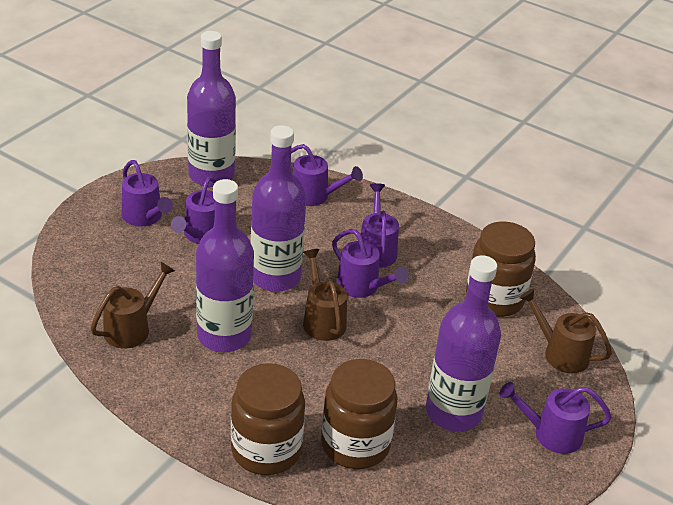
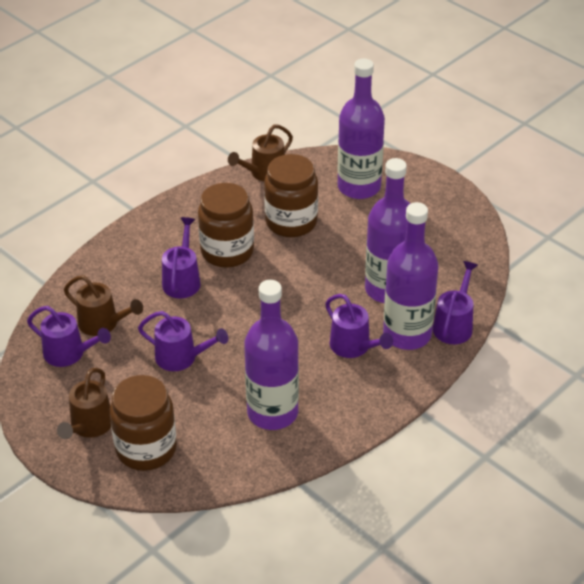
purple watering can: 6 -> 5

